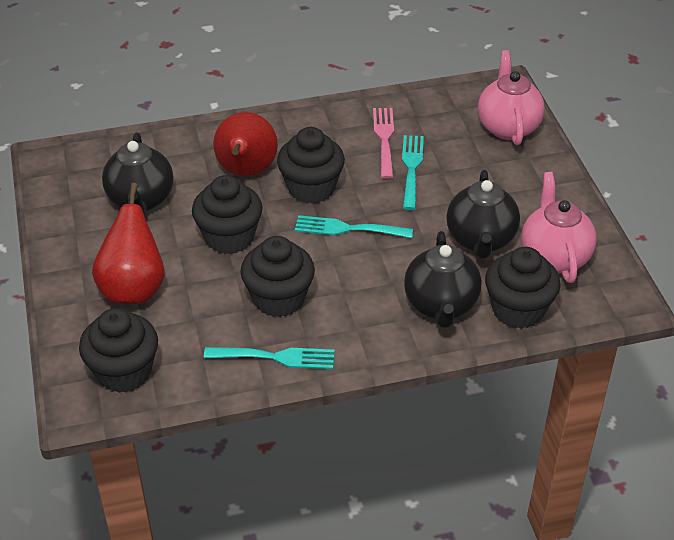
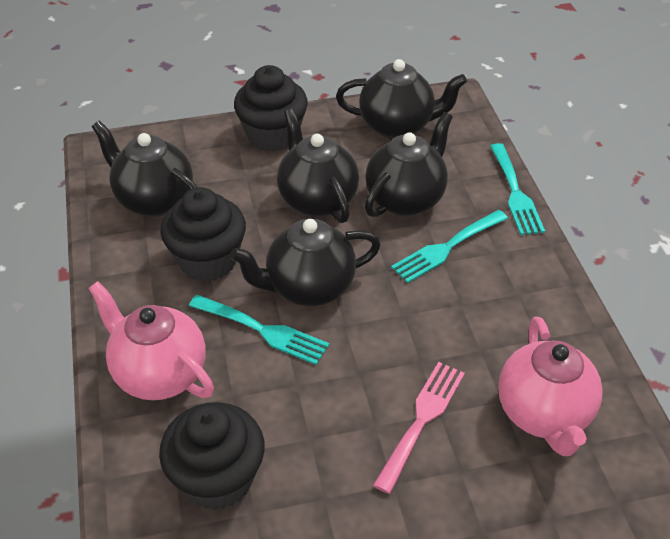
black cupcake: 5 -> 3
black teapot: 3 -> 5
red pear: 2 -> 0

